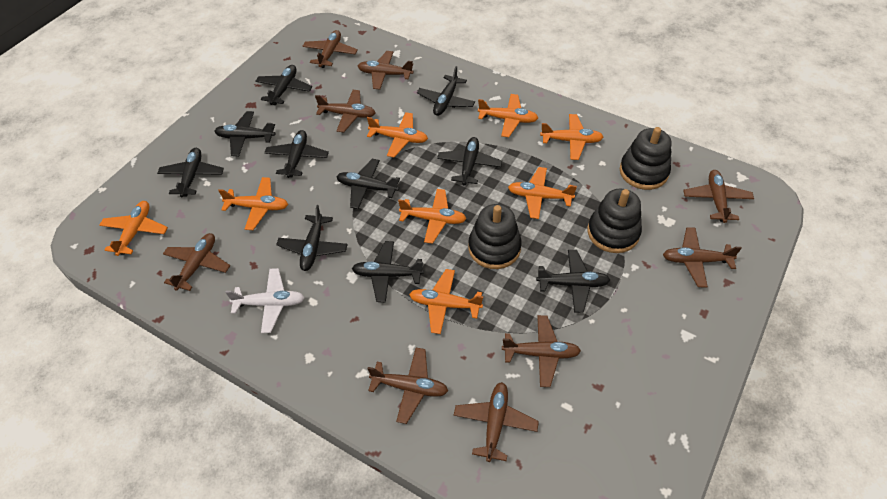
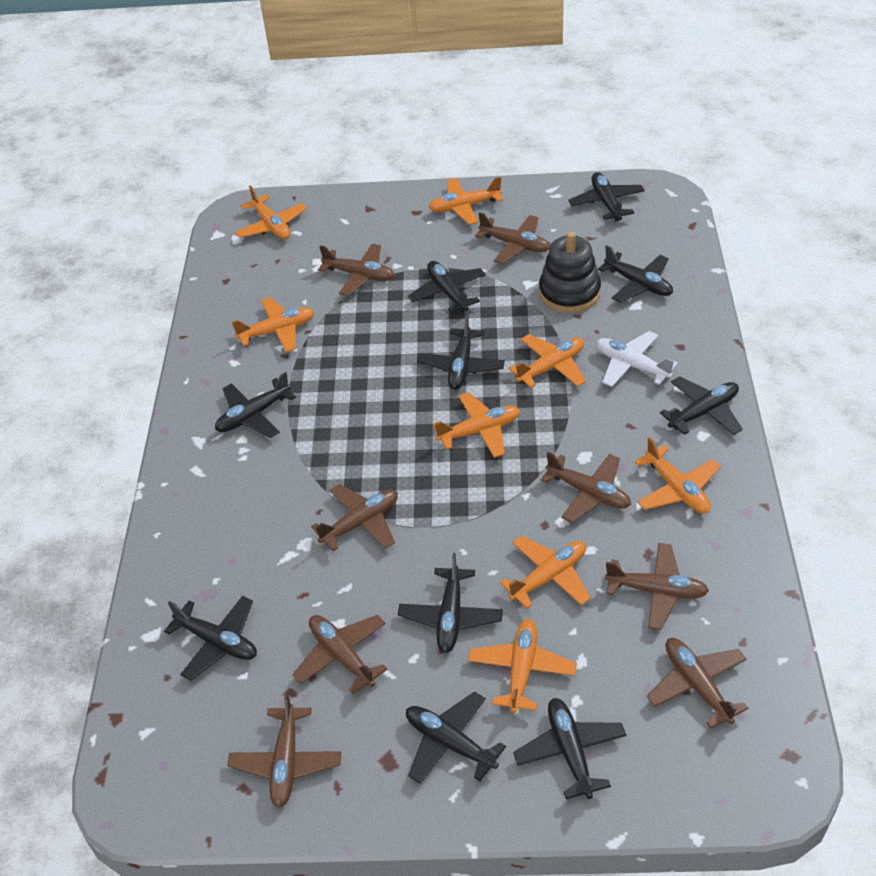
black stacking toy: 3 -> 1
brown plane: 9 -> 8

